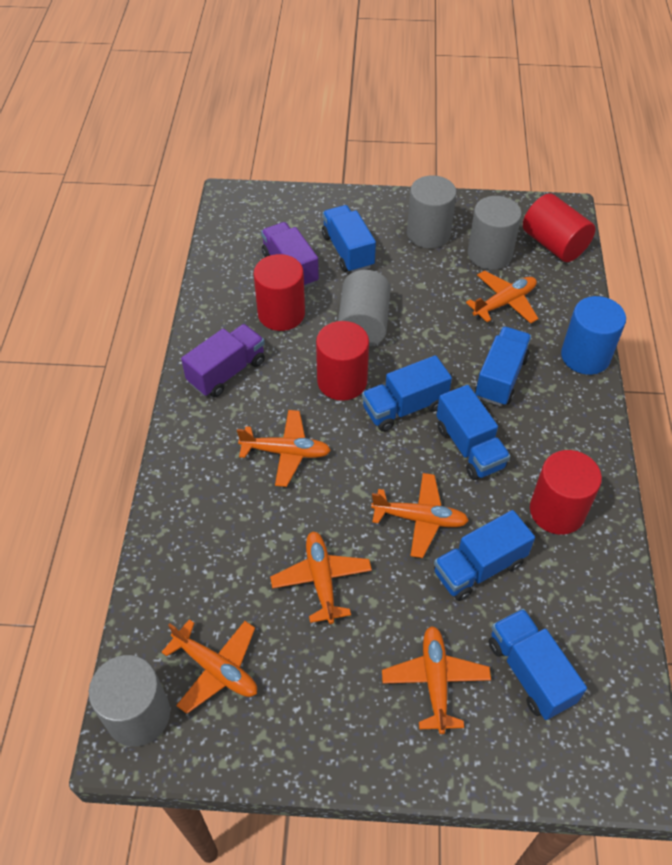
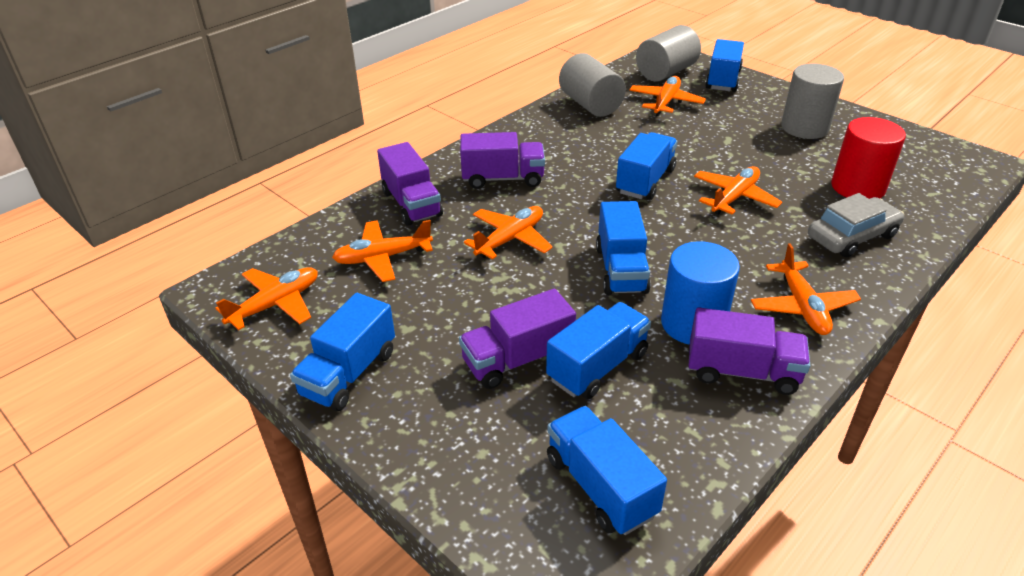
grey car: 0 -> 1
grey cylinder: 4 -> 3
purple truck: 2 -> 4
red cylinder: 4 -> 1

